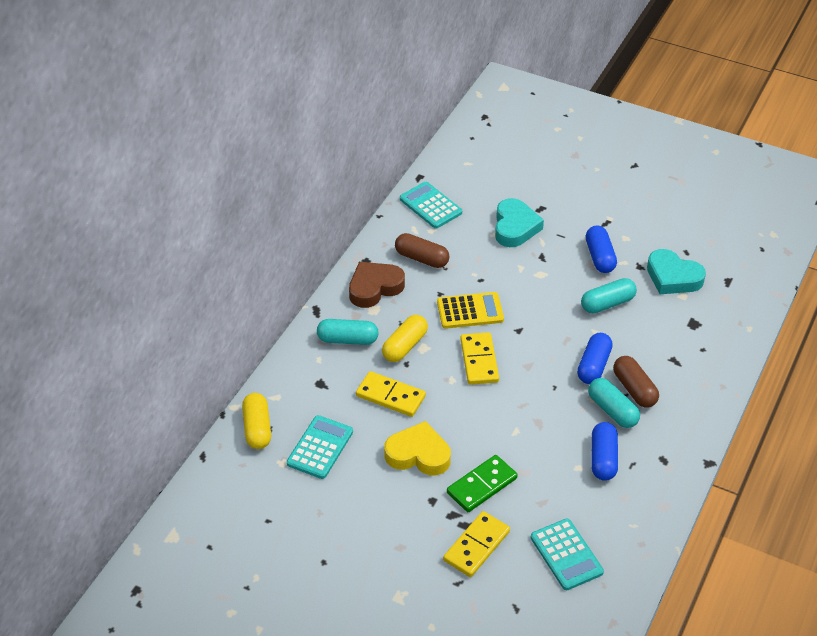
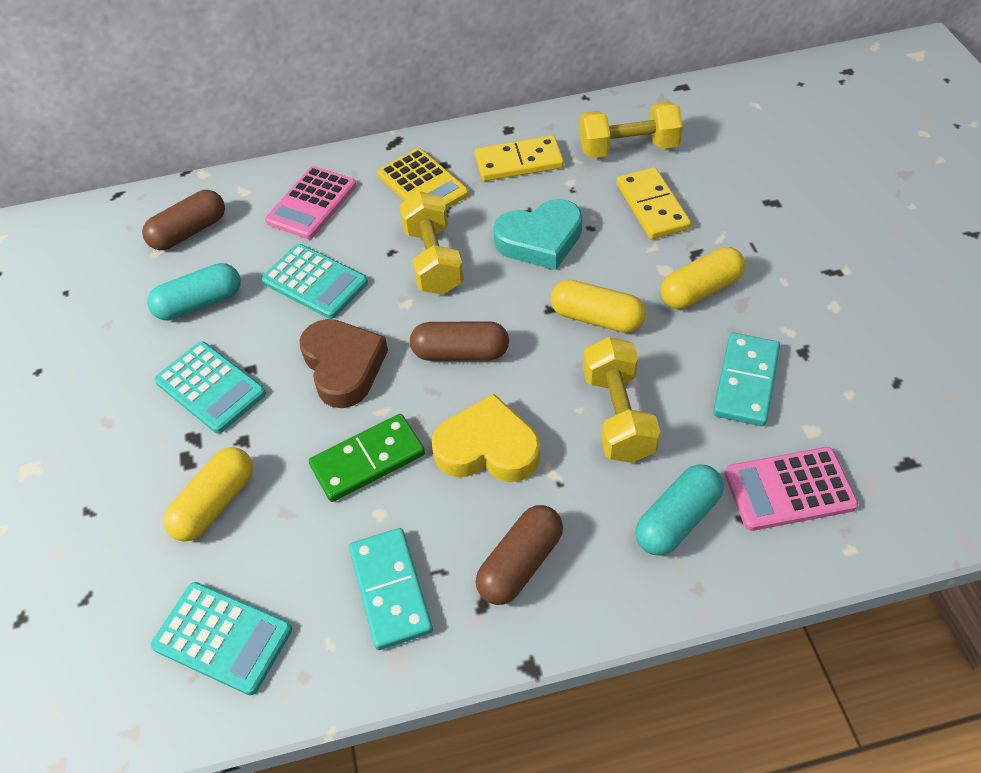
blue capsule: 3 -> 0
brown capsule: 2 -> 3
pink calculator: 0 -> 2
turquoise capsule: 3 -> 2
turquoise domino: 0 -> 2
turquoise heart: 2 -> 1
yellow capsule: 2 -> 3
yellow domino: 3 -> 2
yellow dumbbell: 0 -> 3

